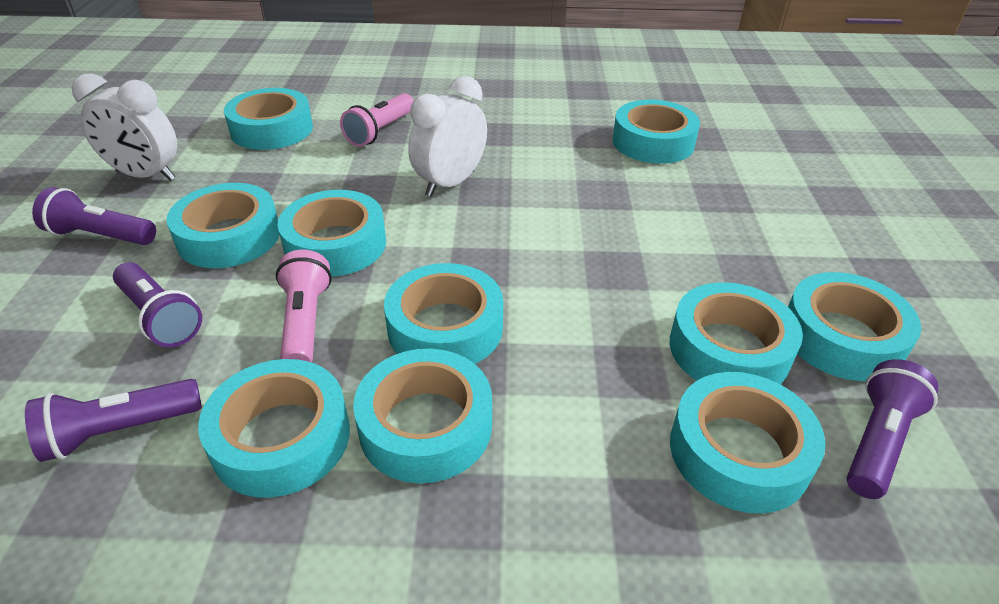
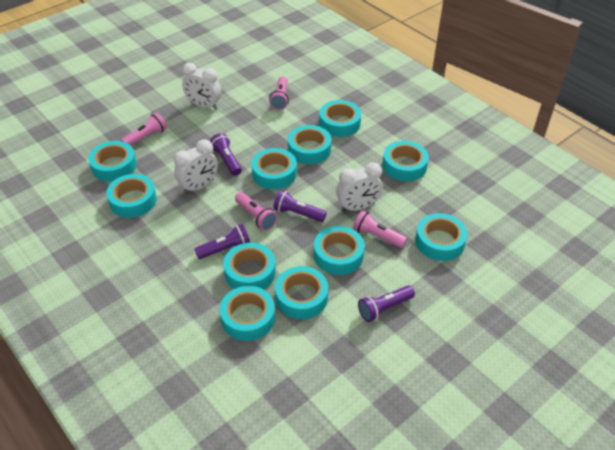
pink flashlight: 2 -> 4
turquoise tape: 10 -> 11
white clock: 2 -> 3

